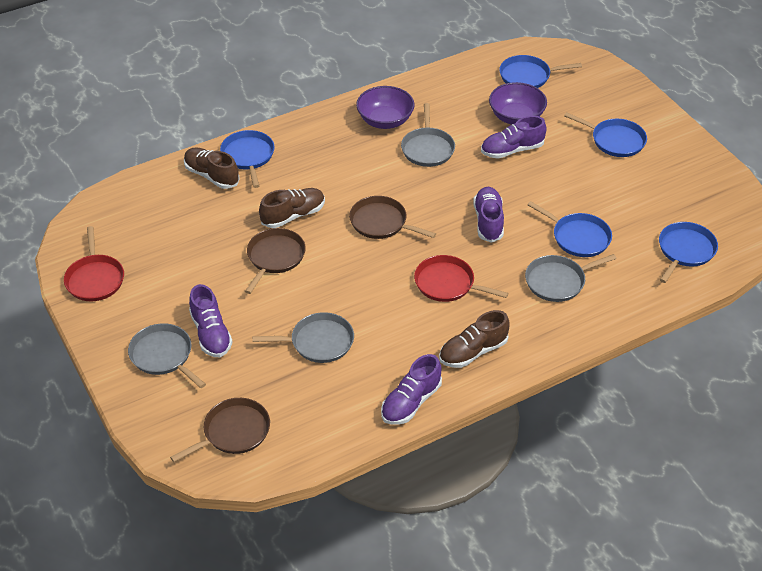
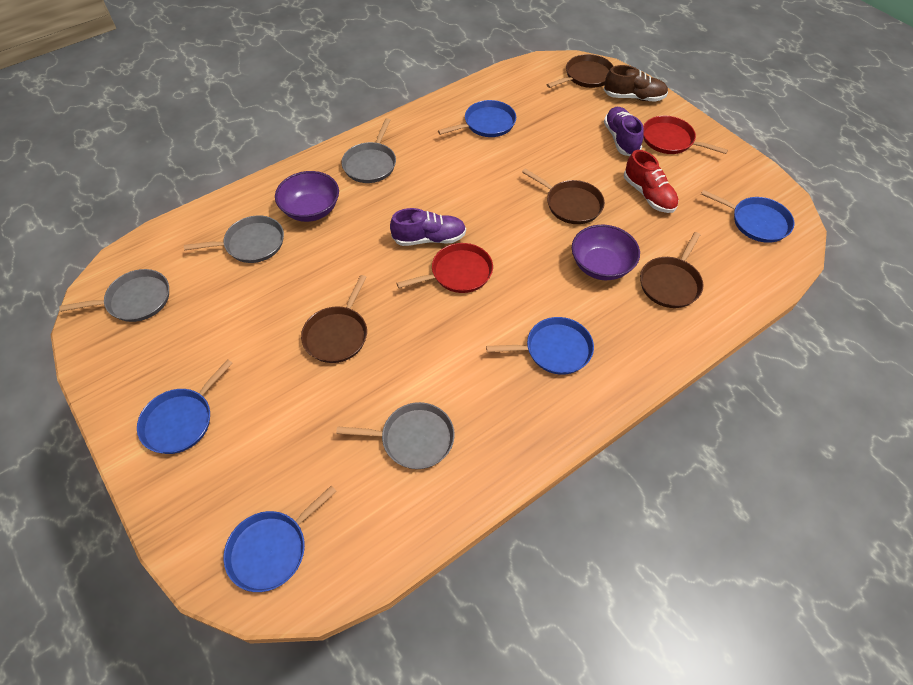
brown pan: 3 -> 4
brown shoe: 3 -> 1
purple shoe: 4 -> 2
red shoe: 0 -> 1

